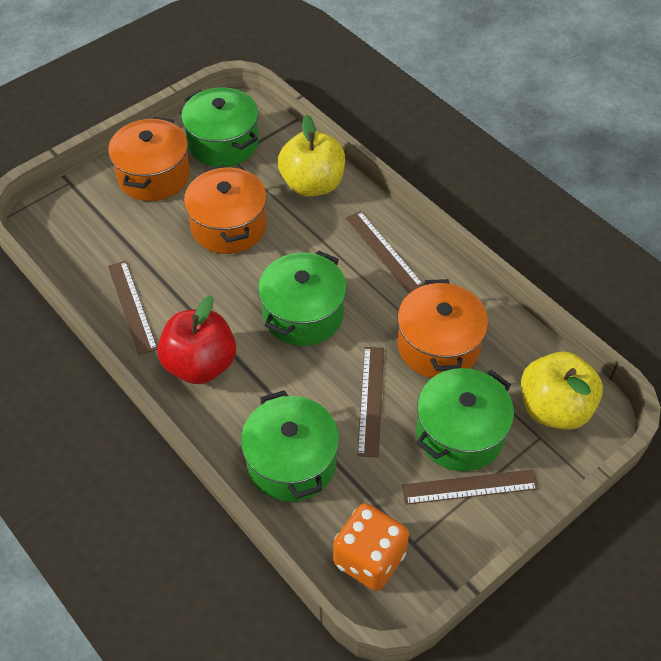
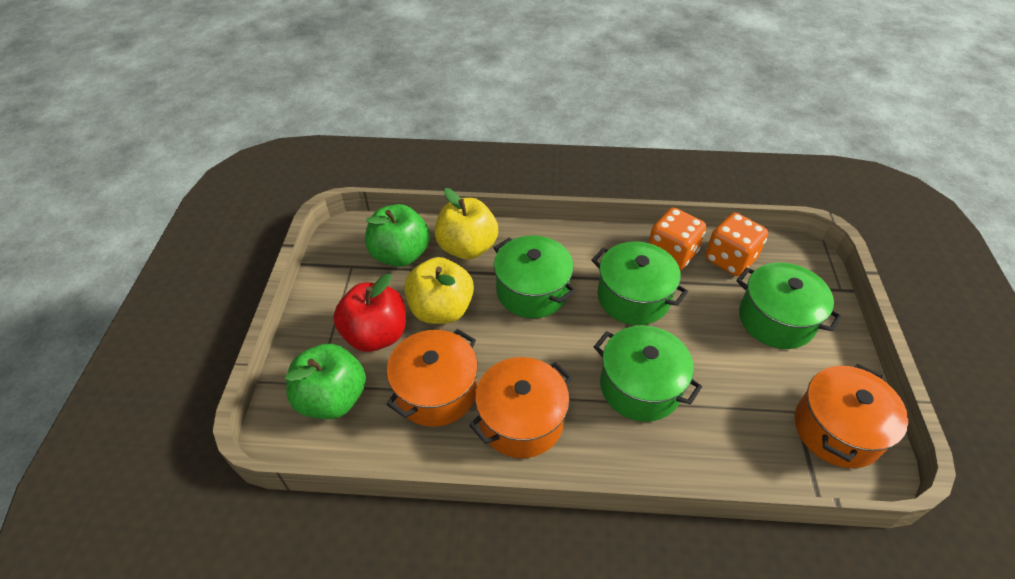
brown ruler: 4 -> 0
green apple: 0 -> 2
orange dice: 1 -> 2

